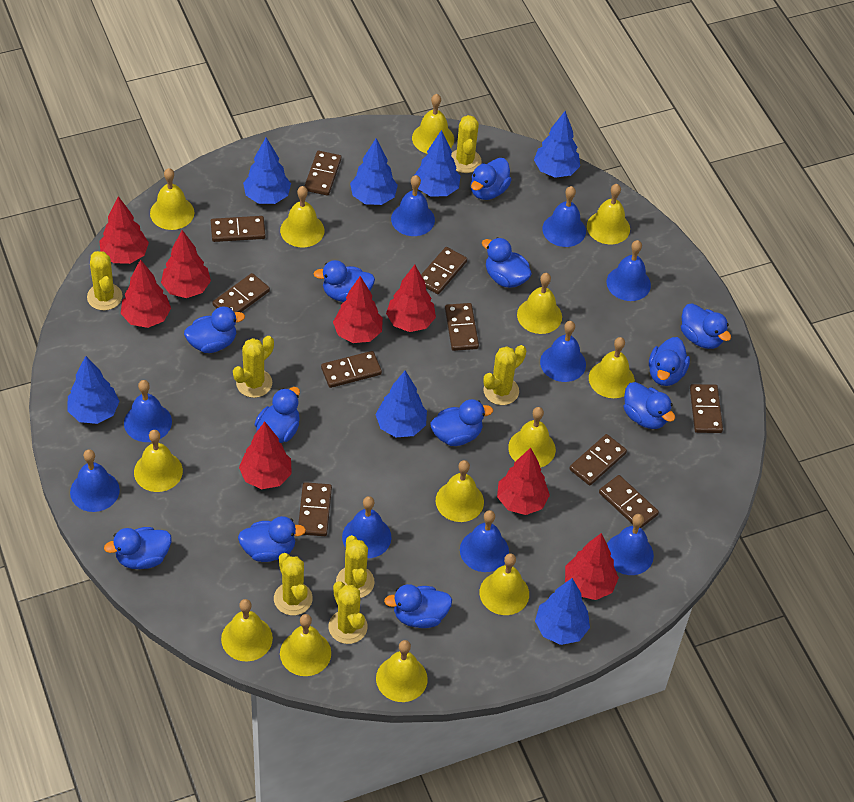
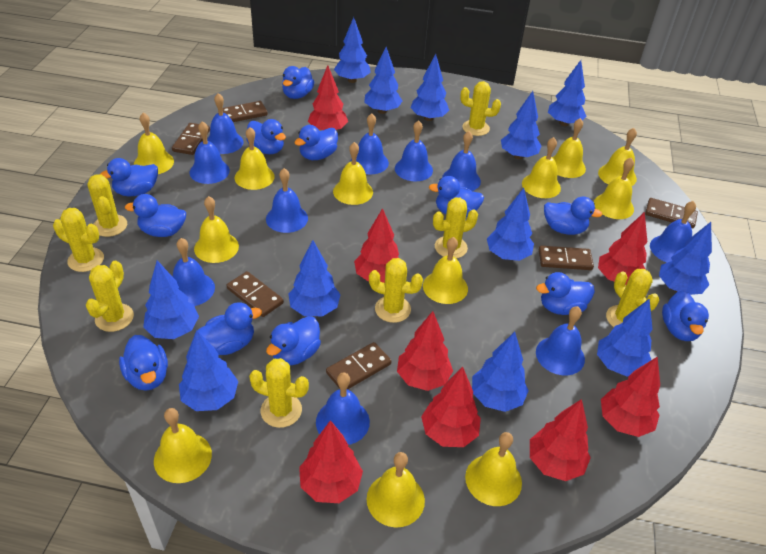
blue bell: 9 -> 10
blue tree: 7 -> 12
brown domino: 10 -> 6
yellow bell: 13 -> 12
yellow cactus: 7 -> 8

